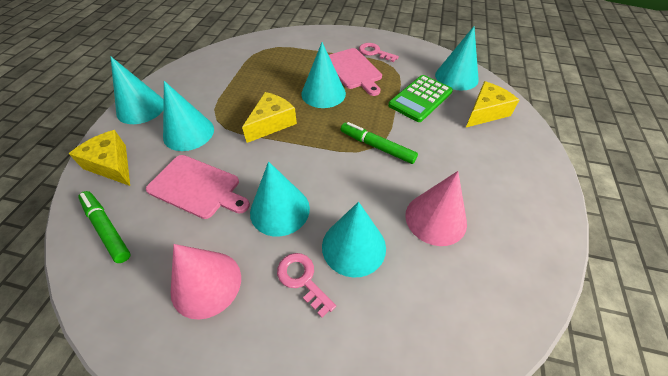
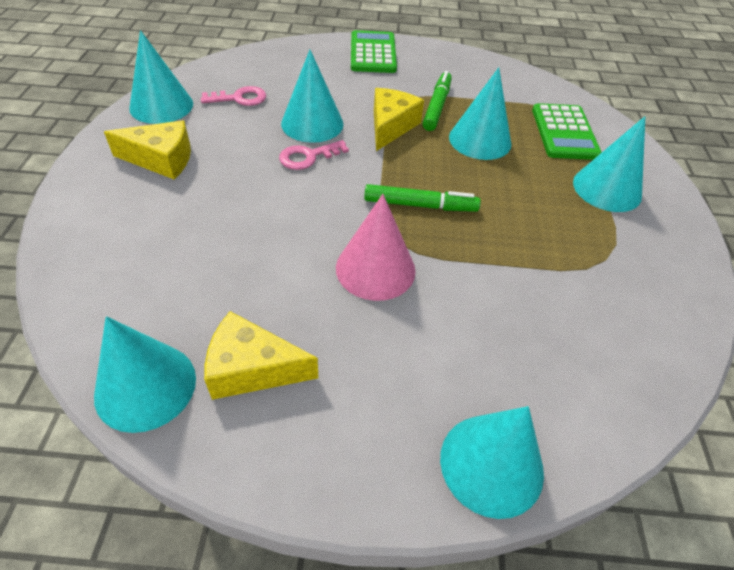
green calculator: 1 -> 2
pink cone: 2 -> 1
pink cutting board: 2 -> 0

